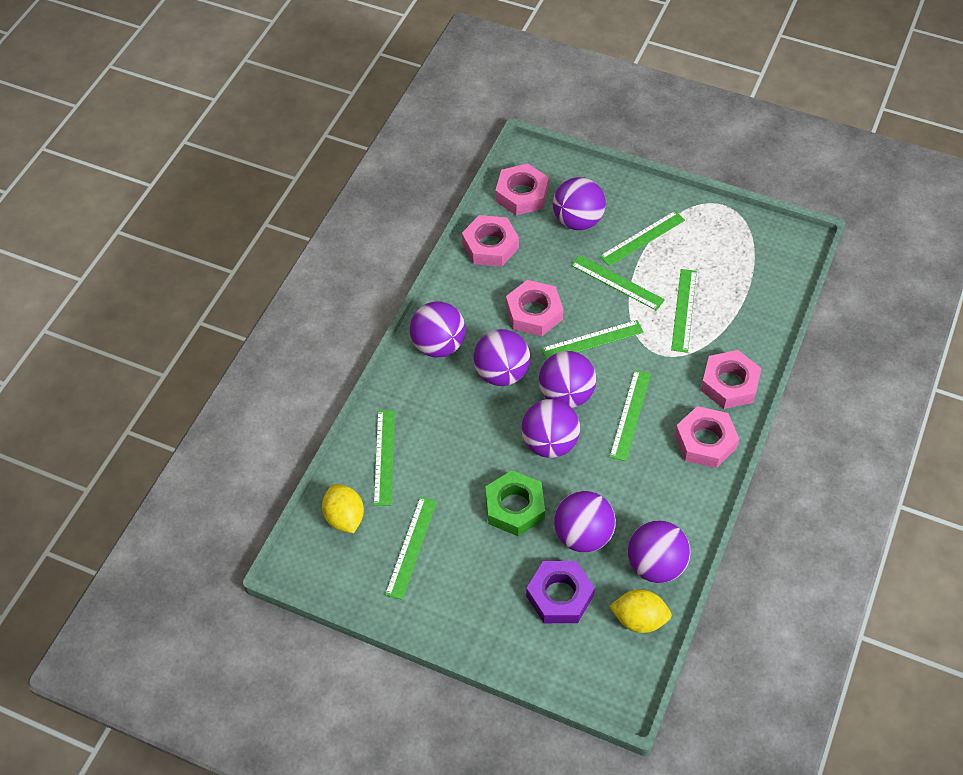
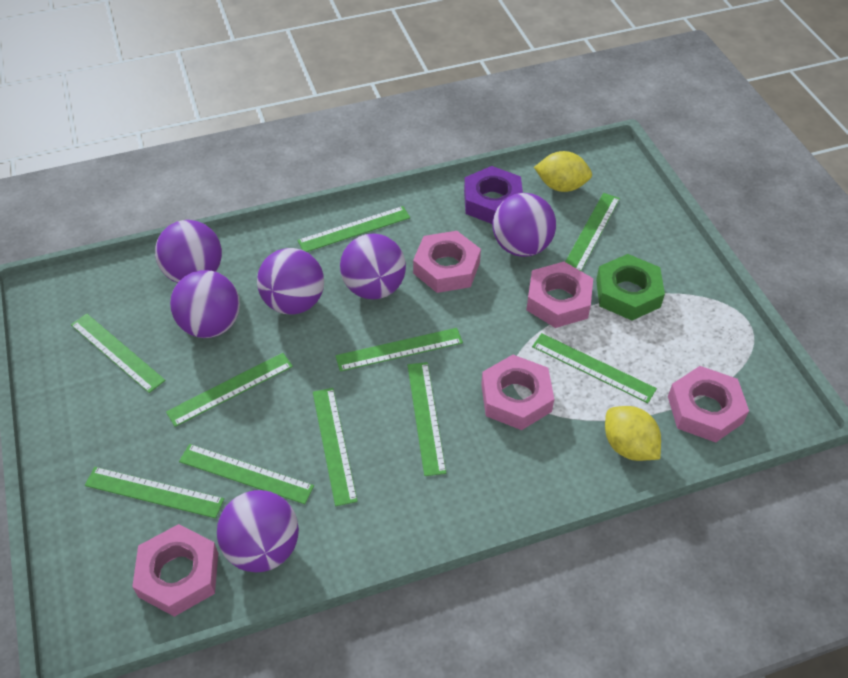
green ruler: 7 -> 10
purple ball: 7 -> 6

